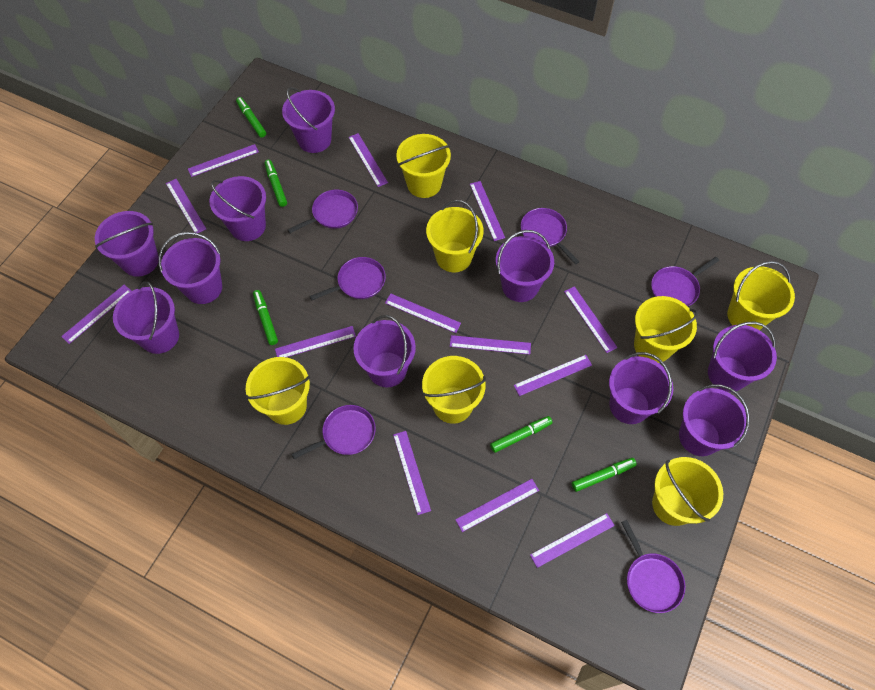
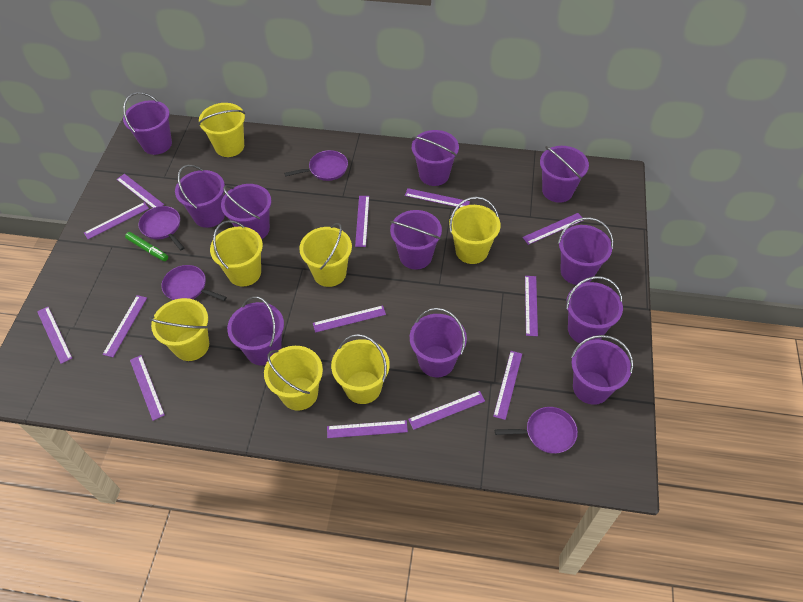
green marker: 5 -> 1
purple bucket: 10 -> 11
purple pan: 6 -> 4

